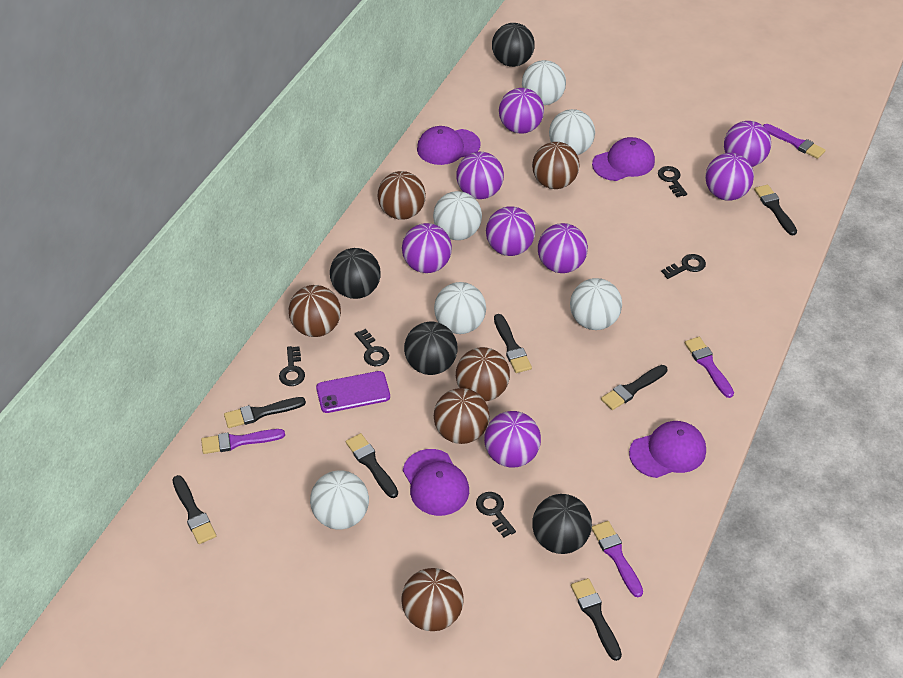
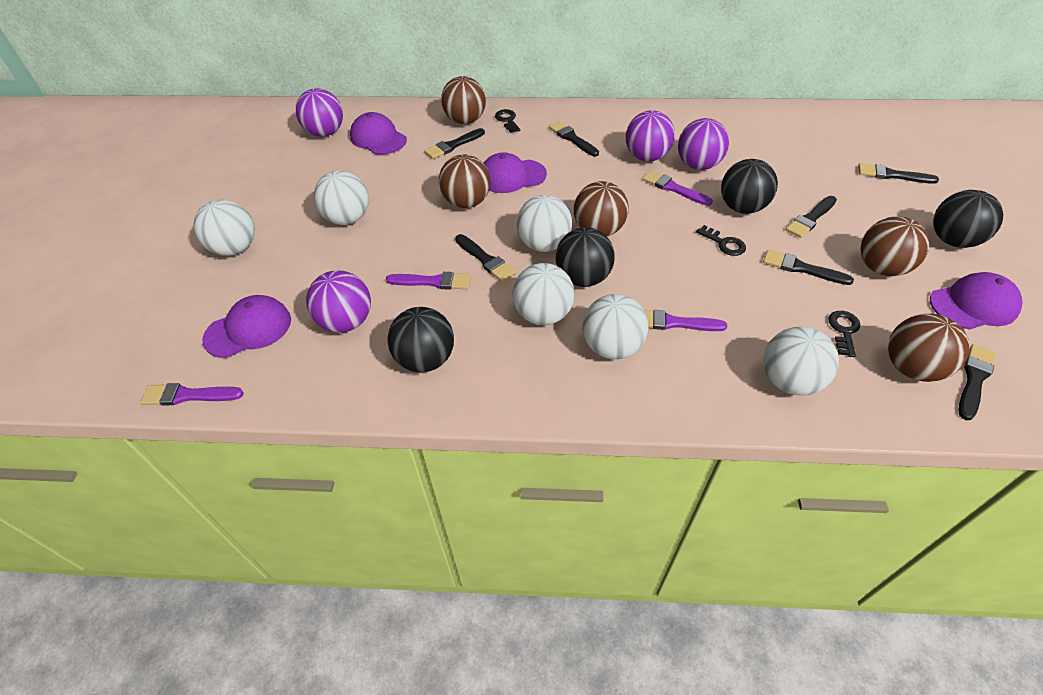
black key: 5 -> 3
brown ball: 6 -> 5
purple ball: 8 -> 4
purple phone: 1 -> 0

